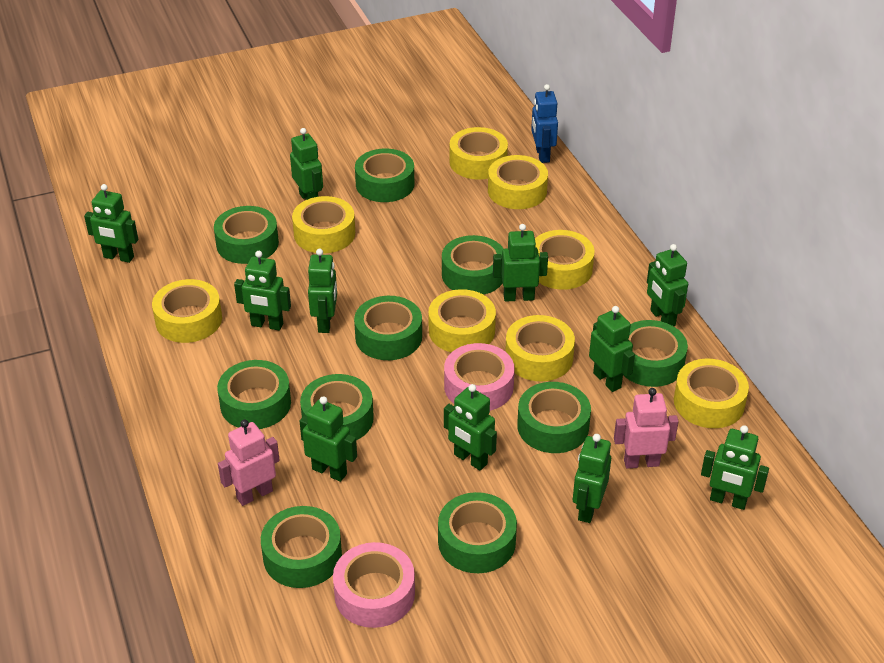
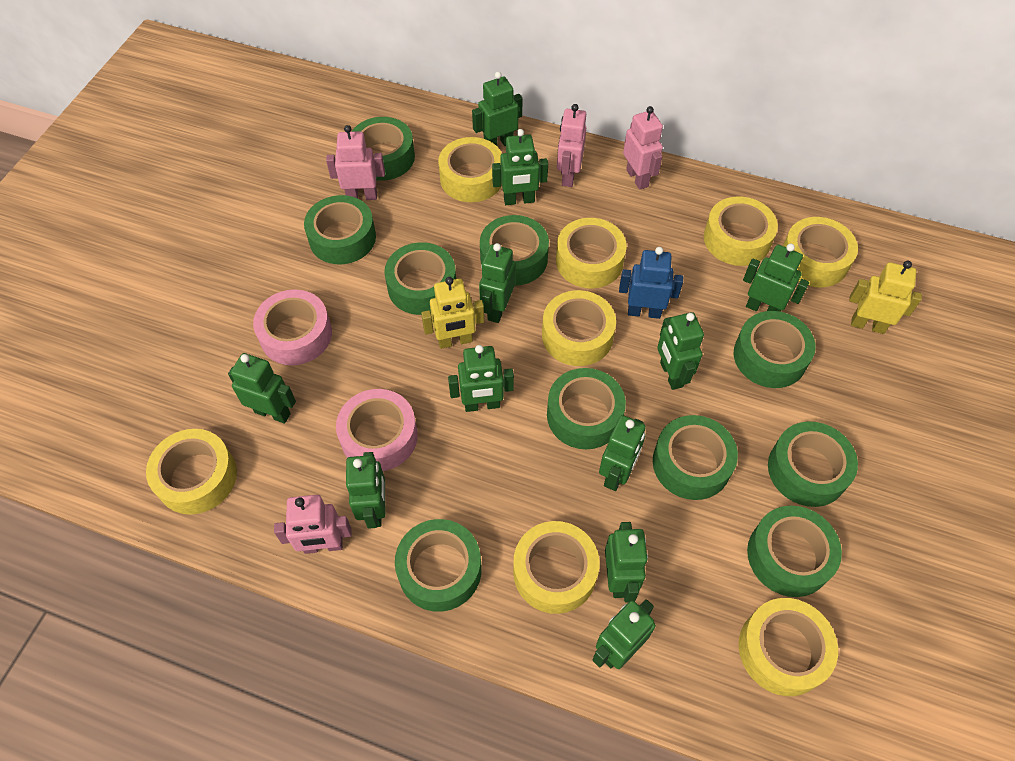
pink robot: 2 -> 4
yellow robot: 0 -> 2

